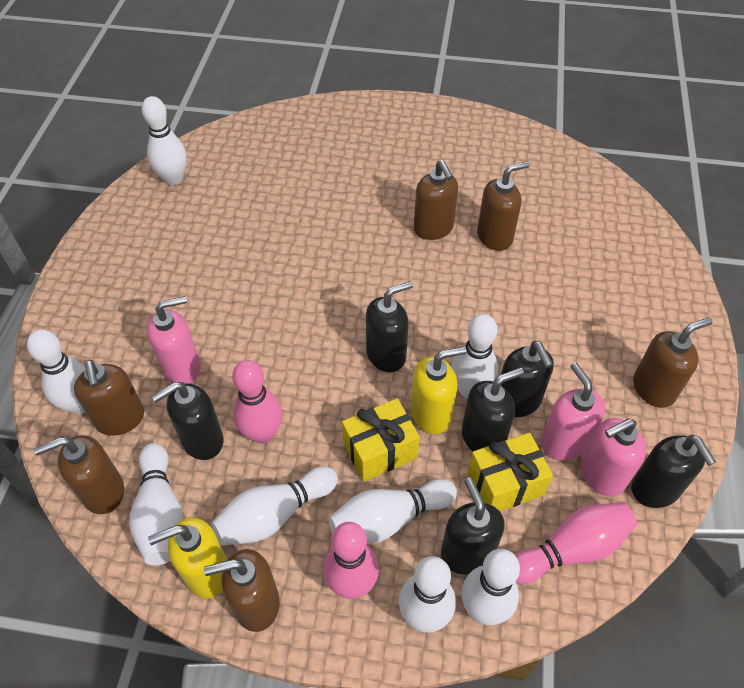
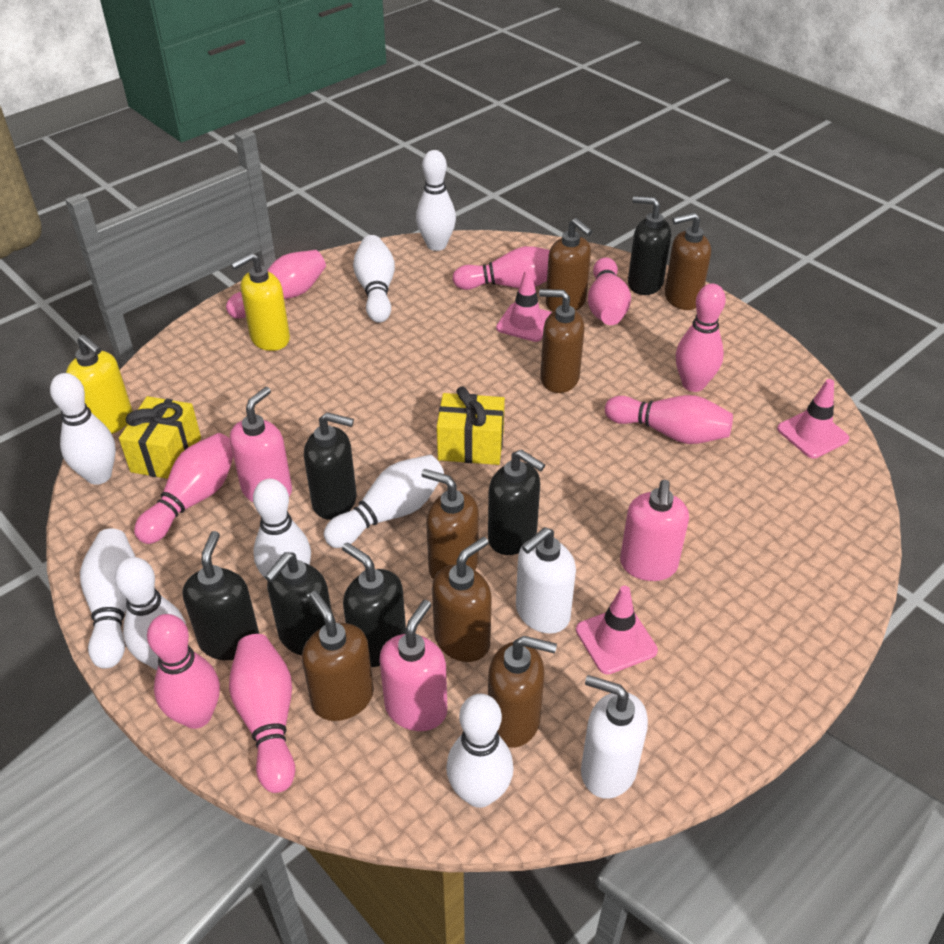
brown soap dispenser: 6 -> 7
pink bowling pin: 3 -> 8
pink traffic cone: 0 -> 3
white soap dispenser: 0 -> 2

